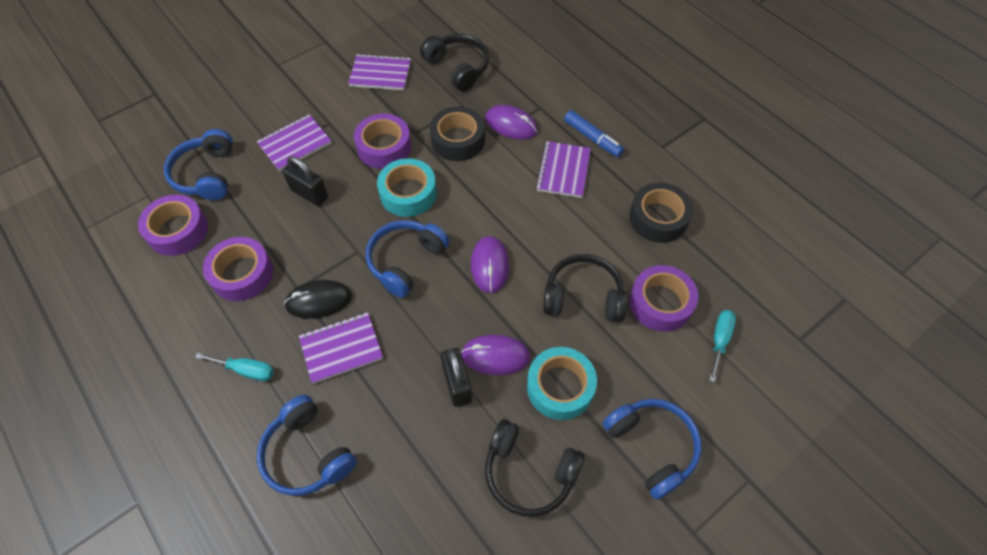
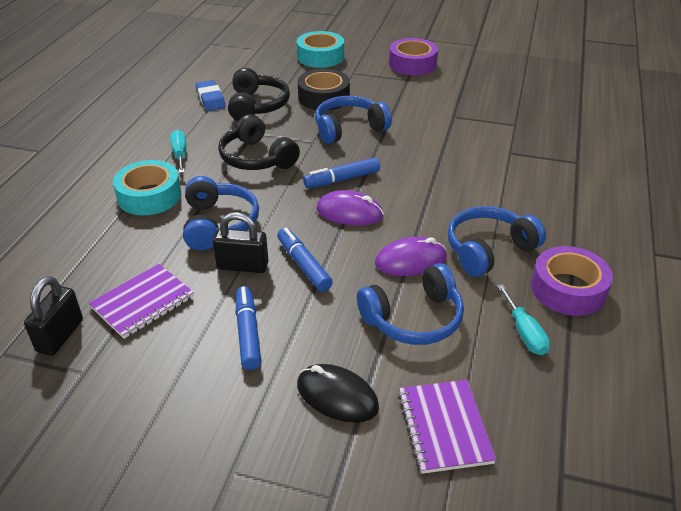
black headphones: 3 -> 2
black tape: 2 -> 1
blue eraser: 0 -> 1
blue marker: 1 -> 3
purple mouse: 3 -> 2
purple notebook: 4 -> 2
purple tape: 4 -> 2

